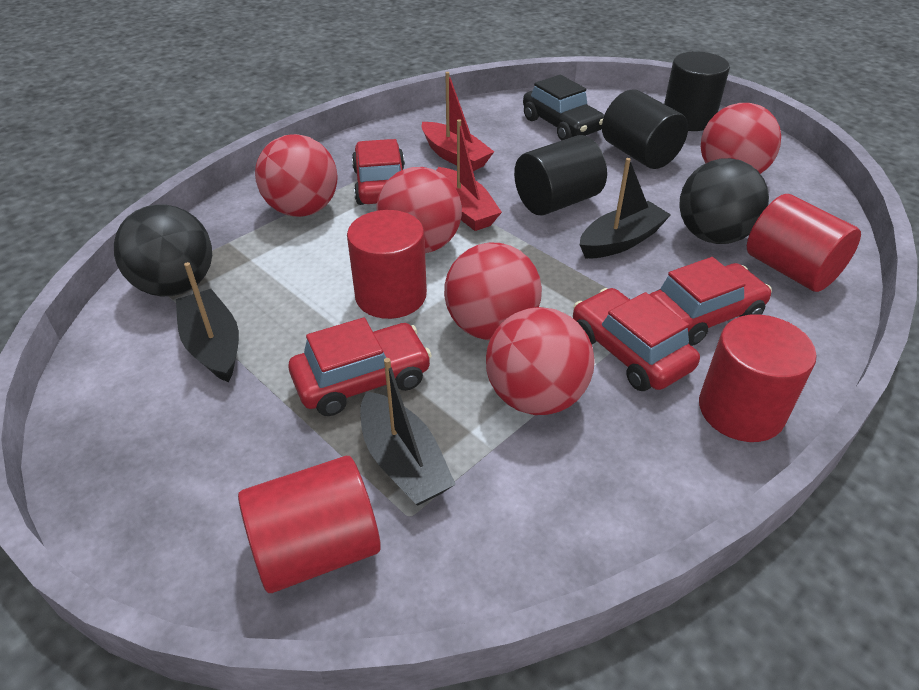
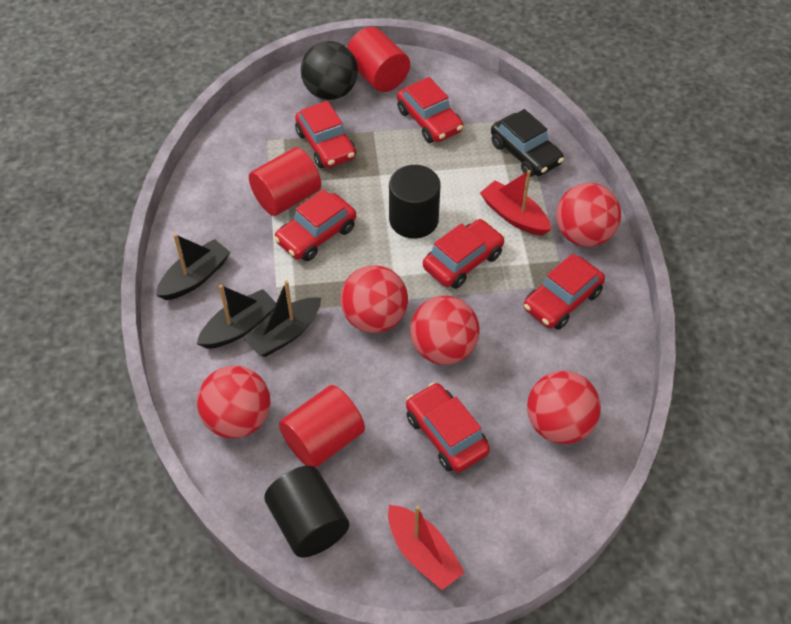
black ball: 2 -> 1
black cylinder: 3 -> 2
red car: 4 -> 6
red cylinder: 4 -> 3

